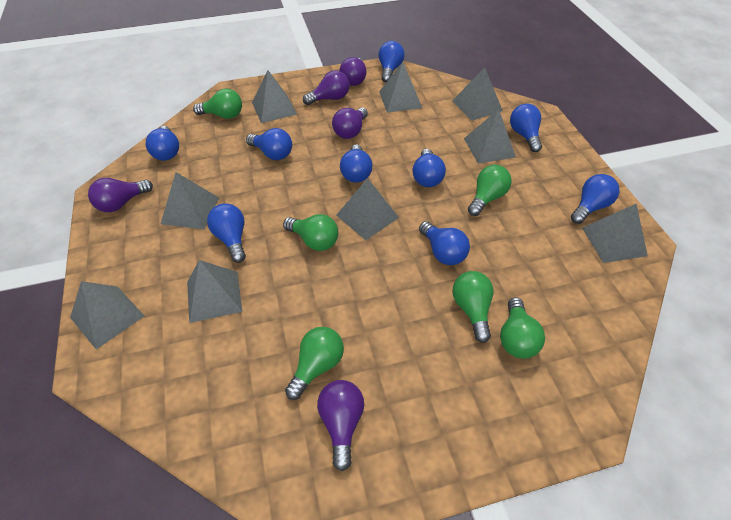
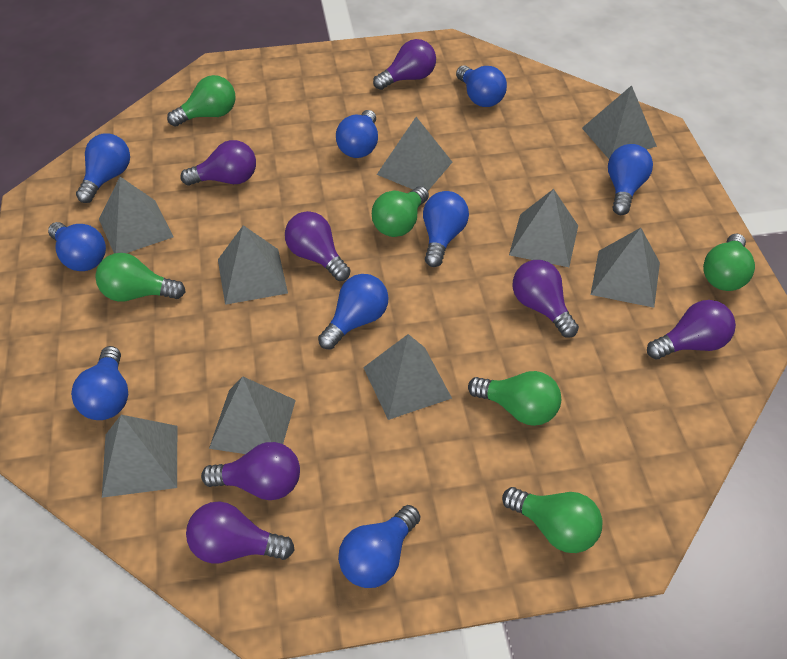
purple light bulb: 5 -> 7

